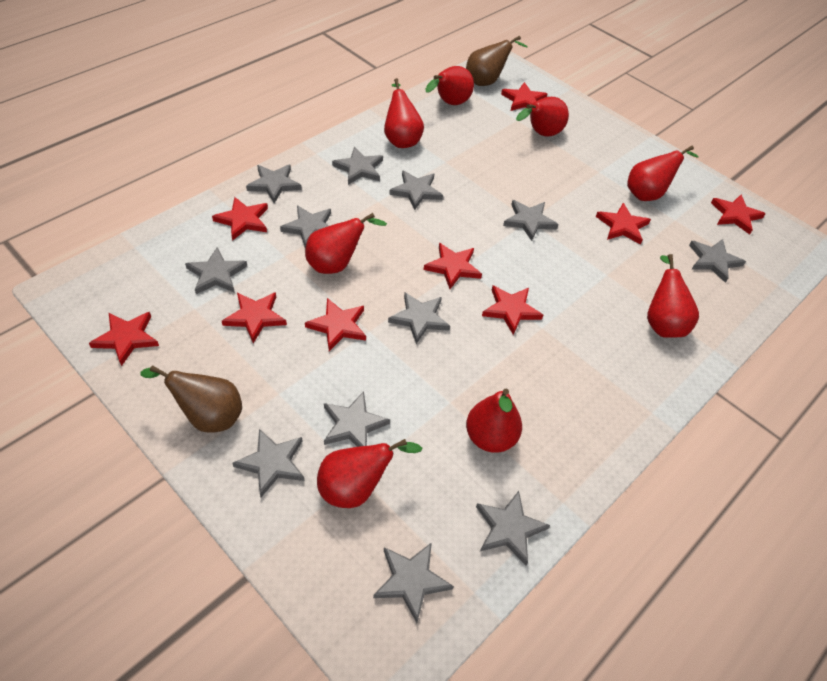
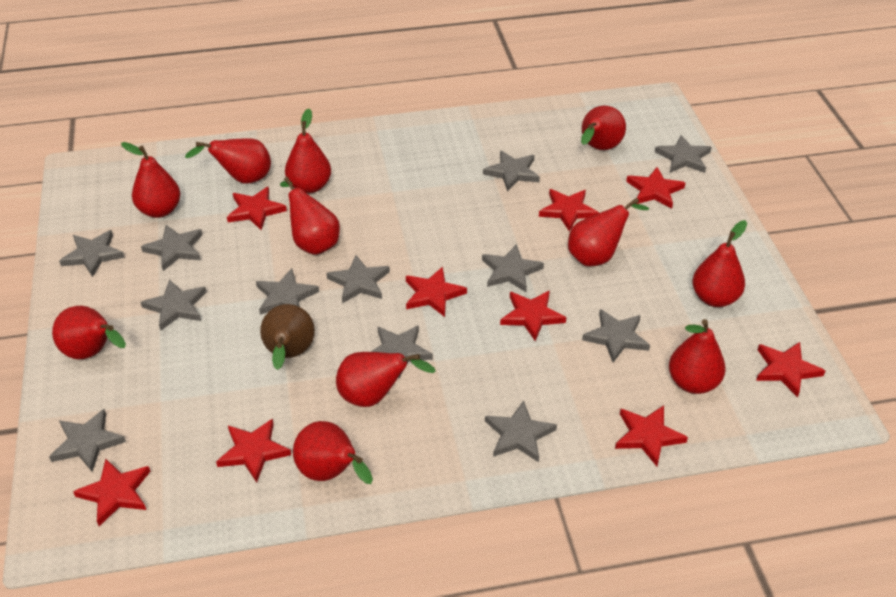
brown pear: 2 -> 1
red pear: 8 -> 11

